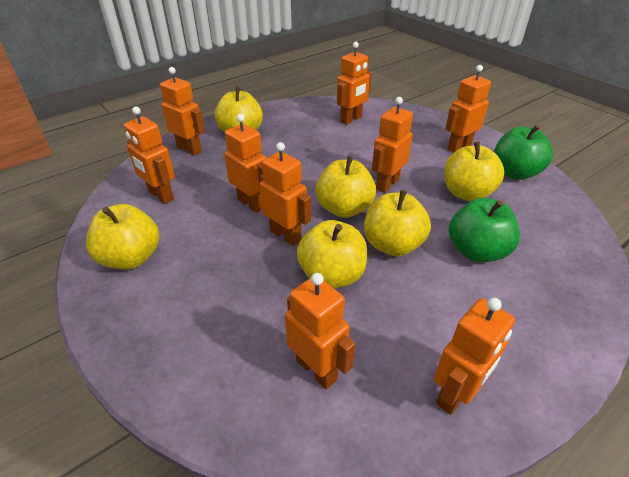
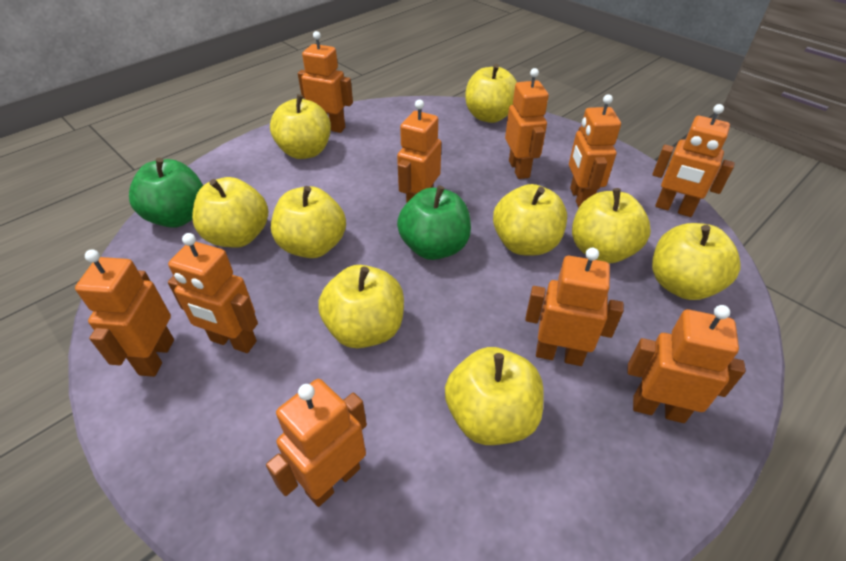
orange robot: 9 -> 10
yellow apple: 6 -> 9

